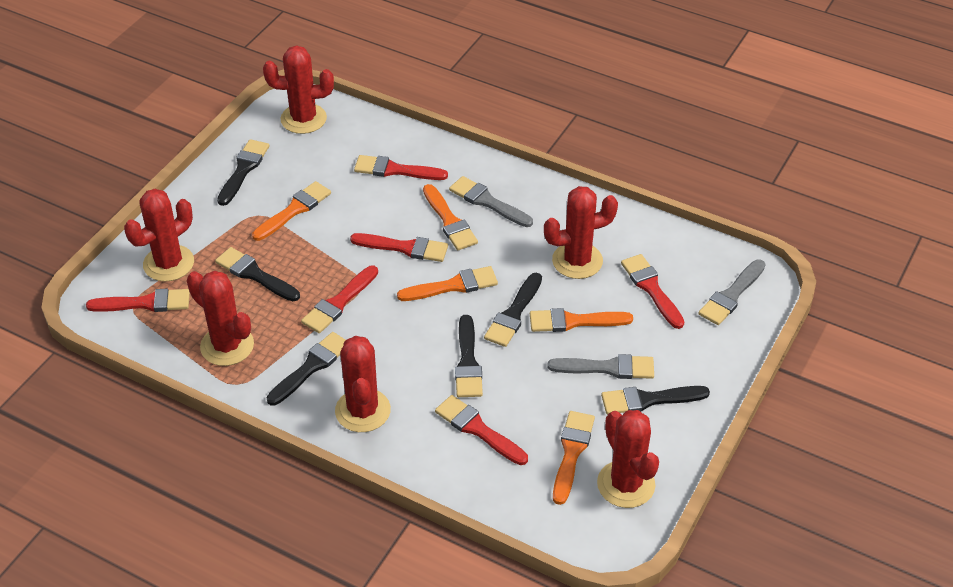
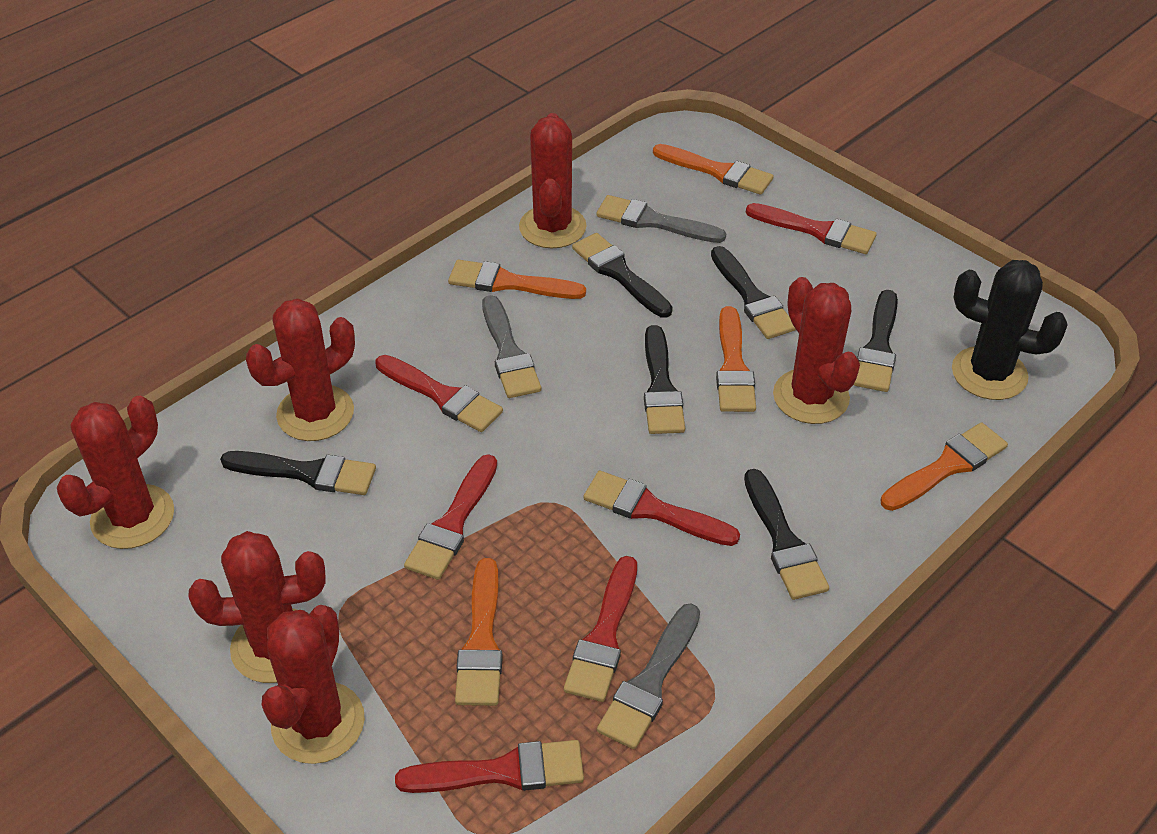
black cactus: 0 -> 1

